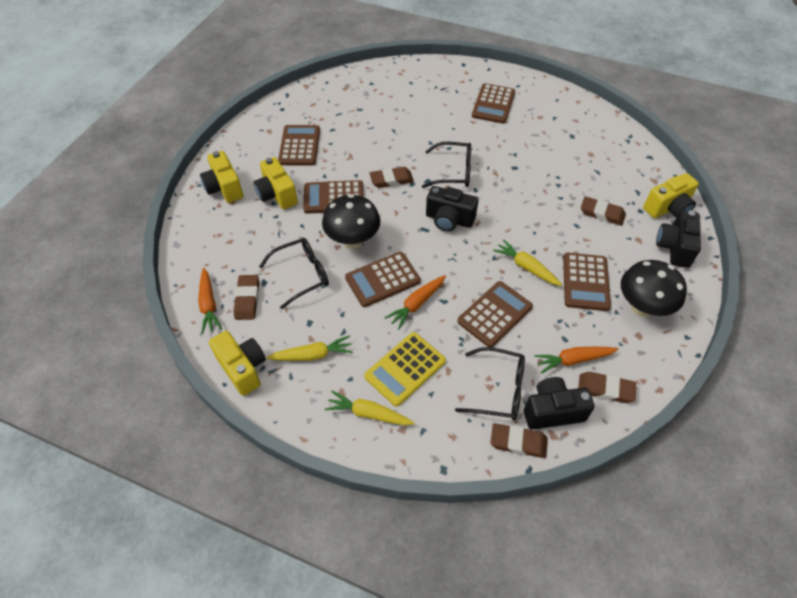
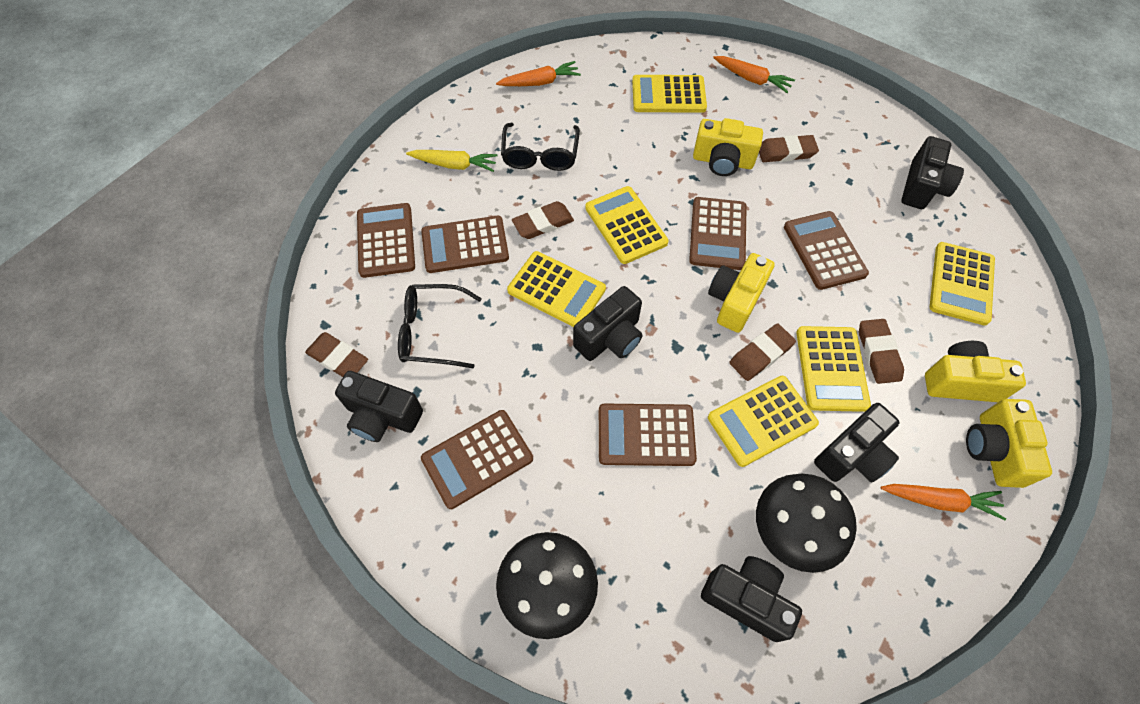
black camera: 3 -> 5
black glasses: 3 -> 2
yellow calculator: 1 -> 6
yellow carrot: 3 -> 1

